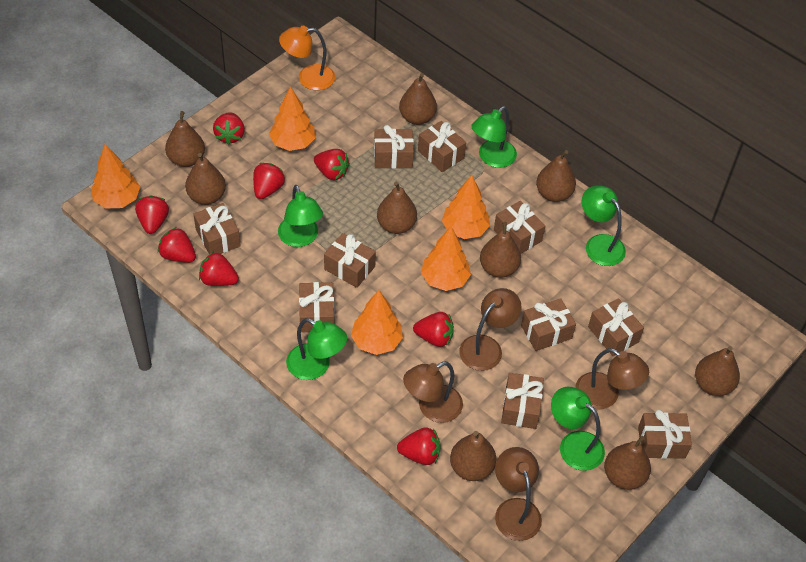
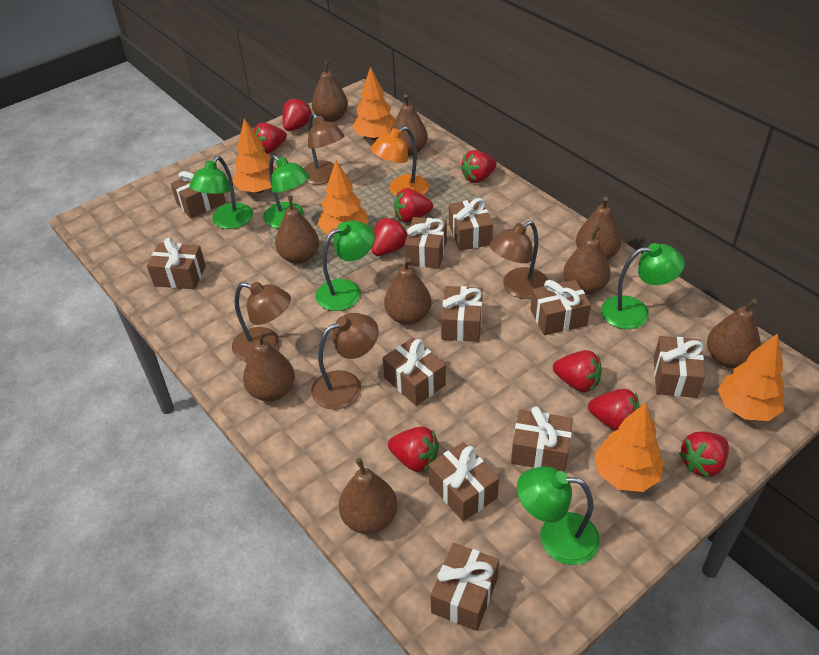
brown gift: 10 -> 11
red strawberry: 8 -> 9

